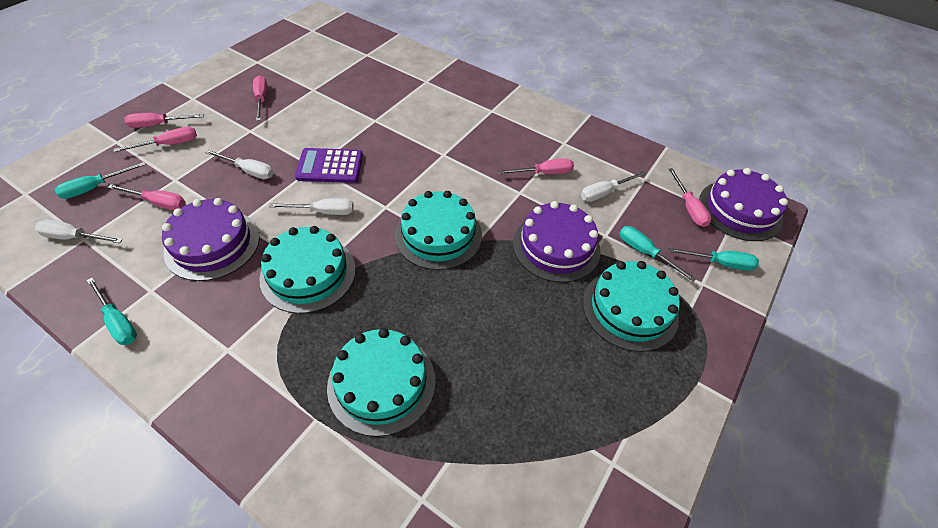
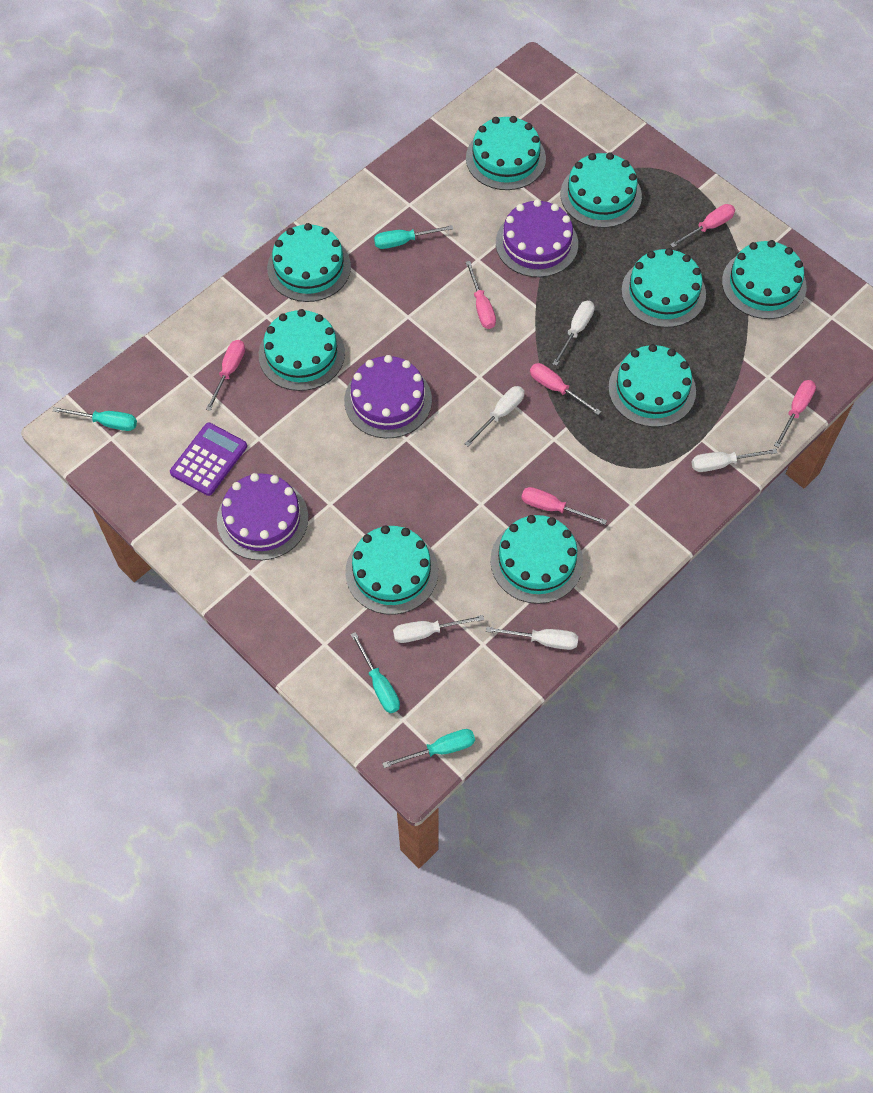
turquoise cake: 4 -> 9
white screwdriver: 4 -> 5

